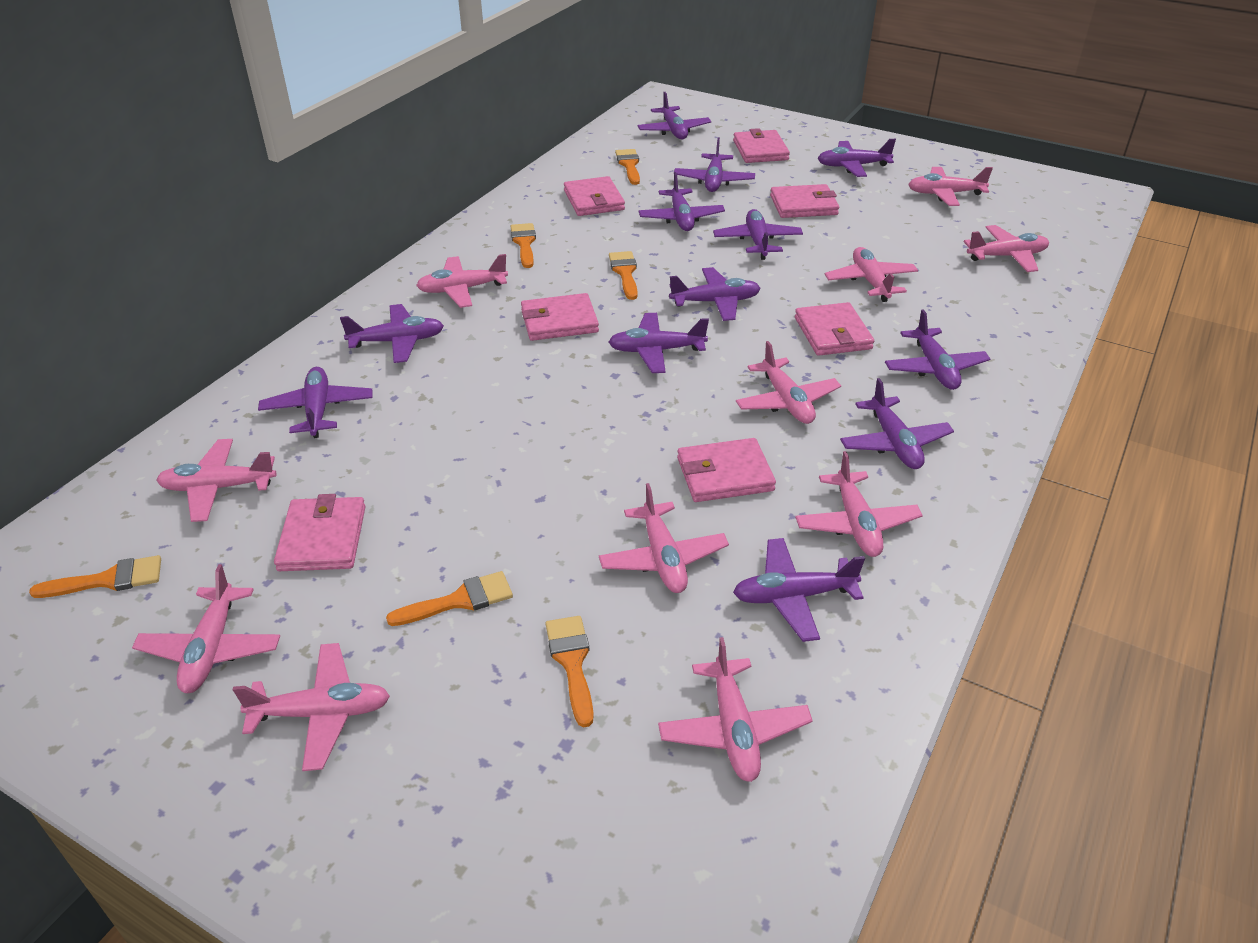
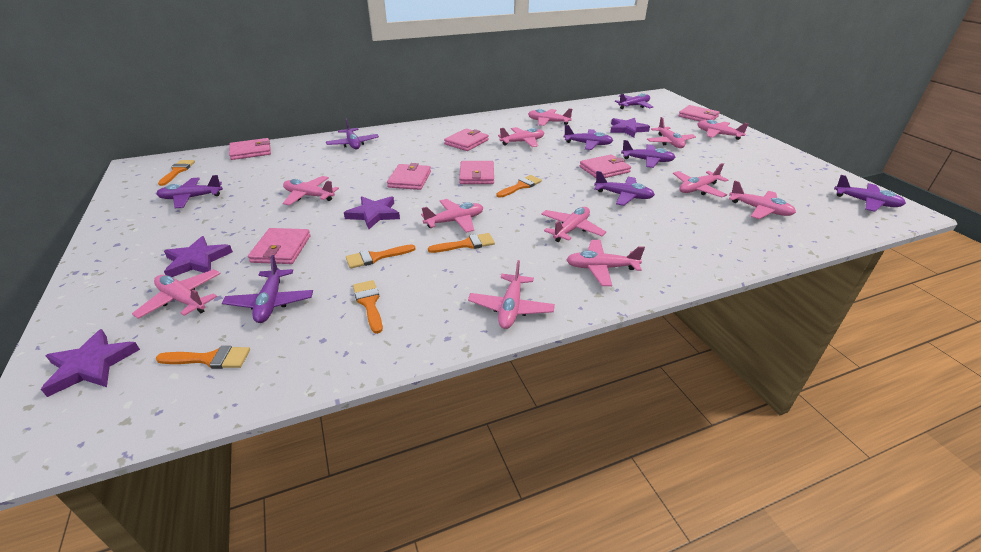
pink plane: 11 -> 12
purple plane: 12 -> 8
purple star: 0 -> 4

